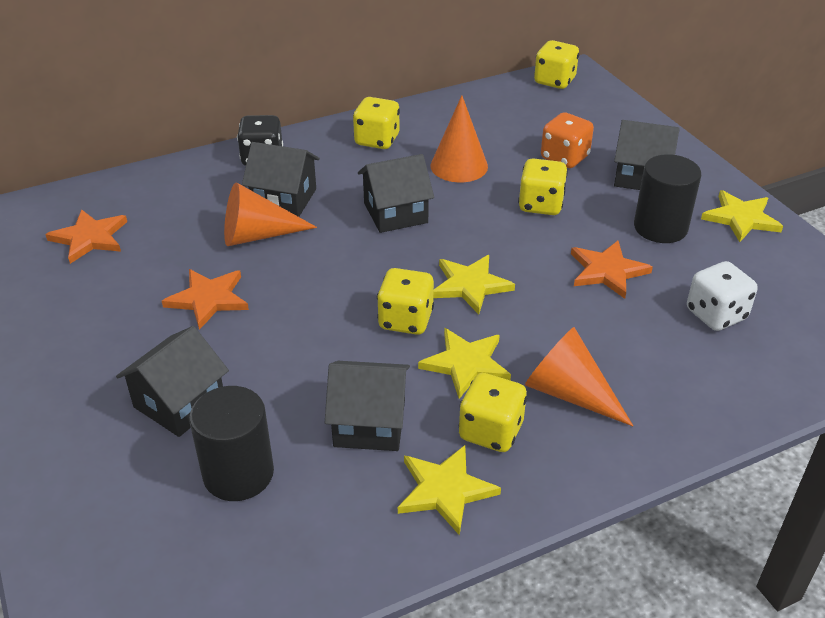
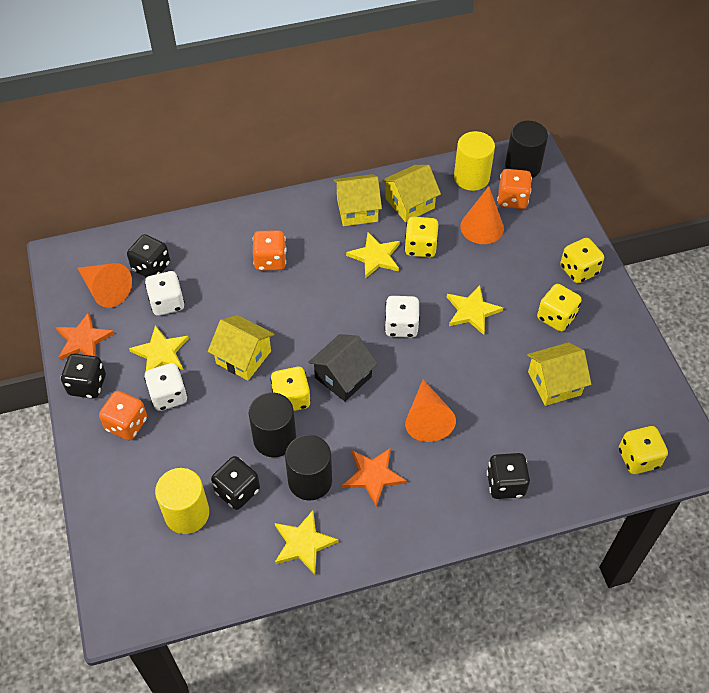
black cylinder: 2 -> 3
black dice: 1 -> 4
black house: 5 -> 1
orange dice: 1 -> 3
orange star: 3 -> 2
white dice: 1 -> 3
yellow cylinder: 0 -> 2
yellow house: 0 -> 4

